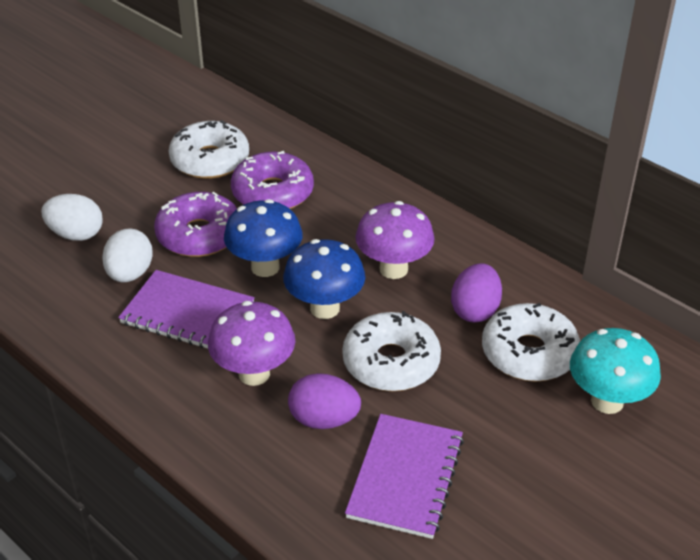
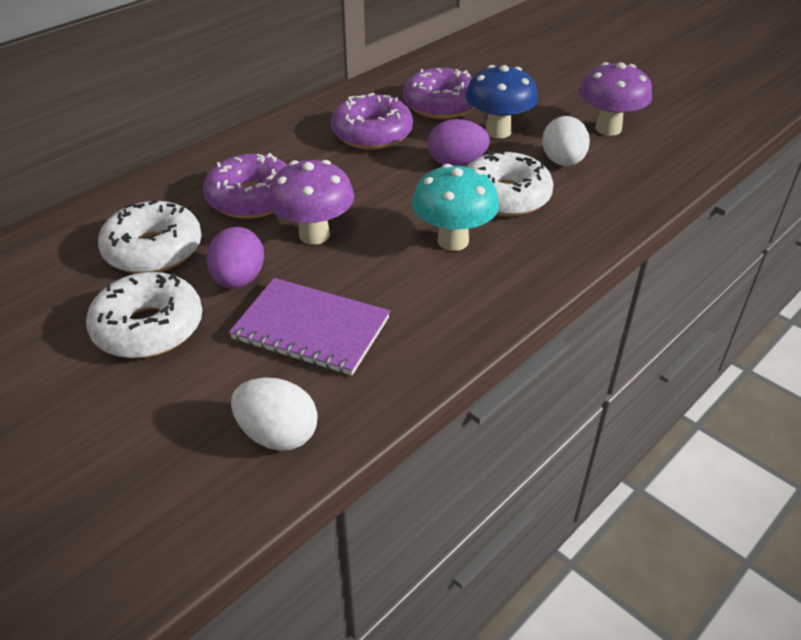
blue mushroom: 2 -> 1
purple donut: 2 -> 3
purple notebook: 2 -> 1

